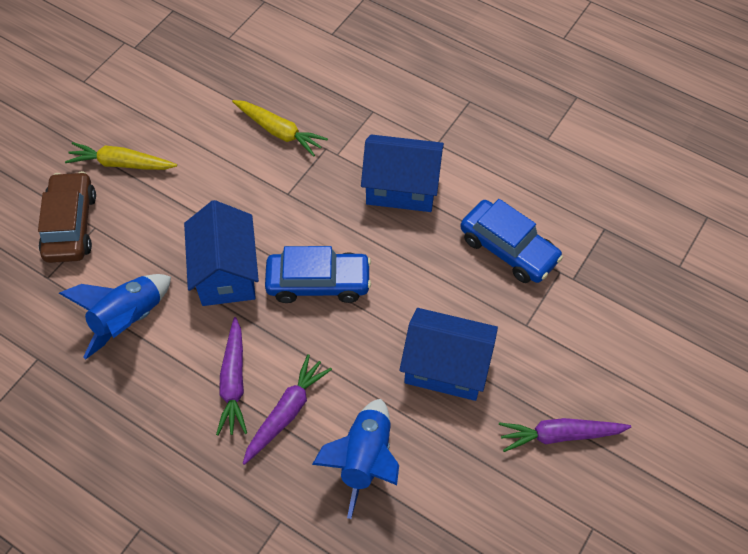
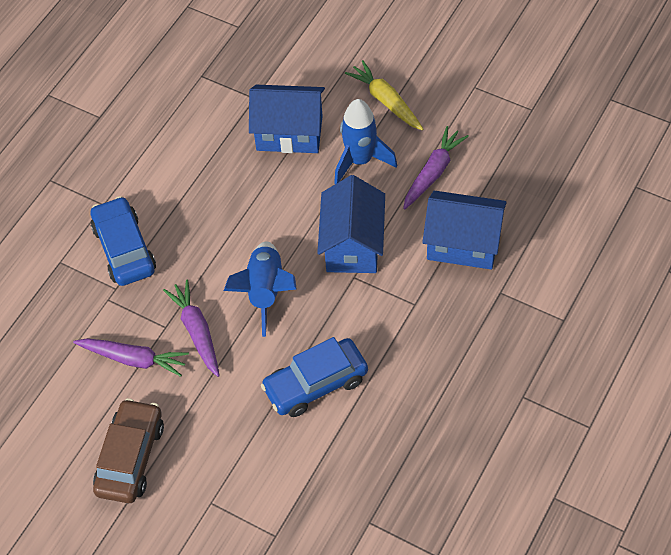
yellow carrot: 2 -> 1

